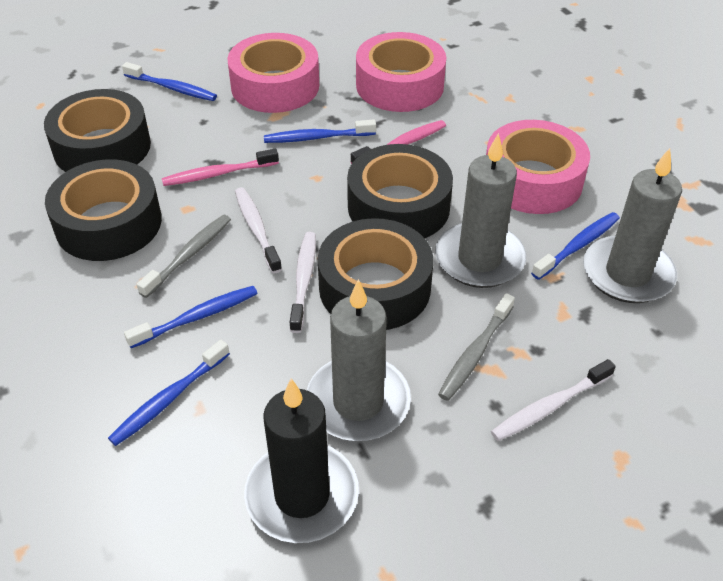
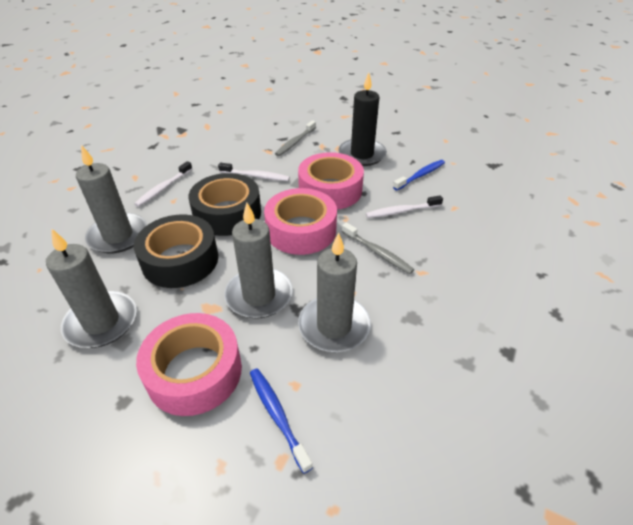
black tape: 4 -> 2
blue toothbrush: 5 -> 2
grey candle: 3 -> 4
pink toothbrush: 2 -> 0

